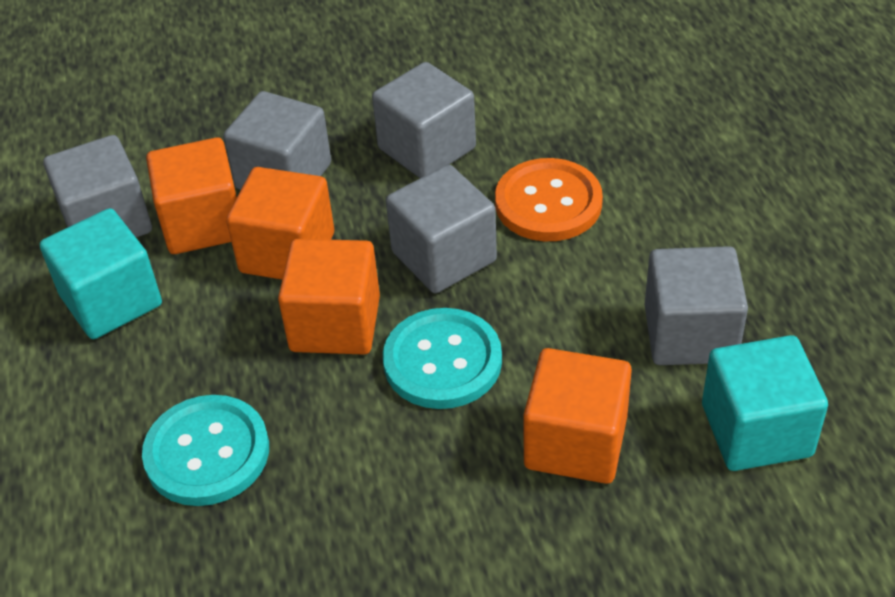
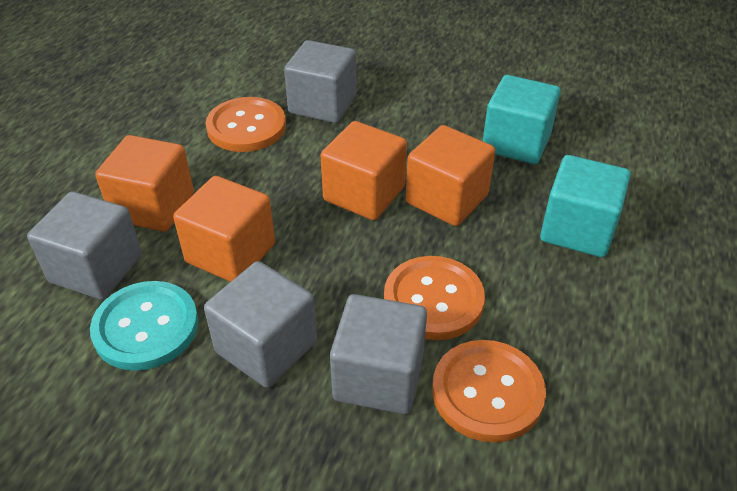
grey cube: 5 -> 4
orange button: 1 -> 3
turquoise button: 2 -> 1

